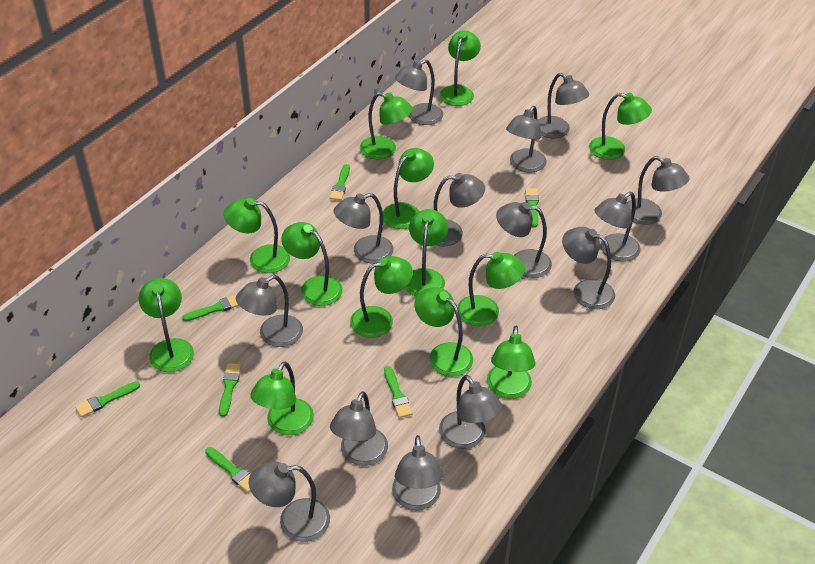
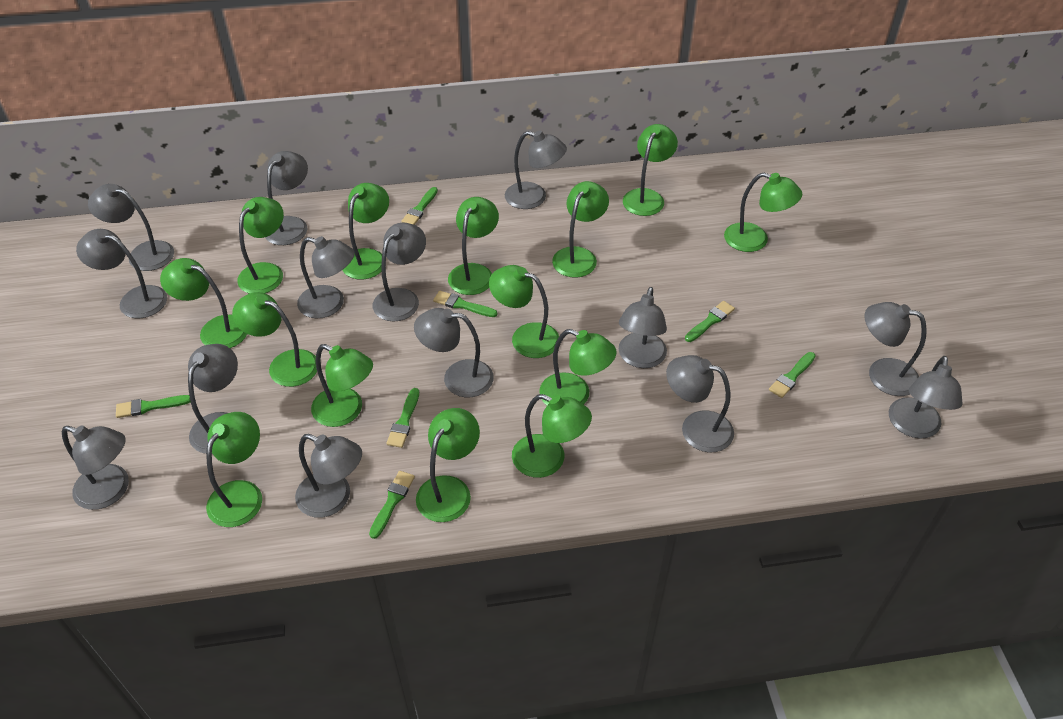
green lamp: 13 -> 14

